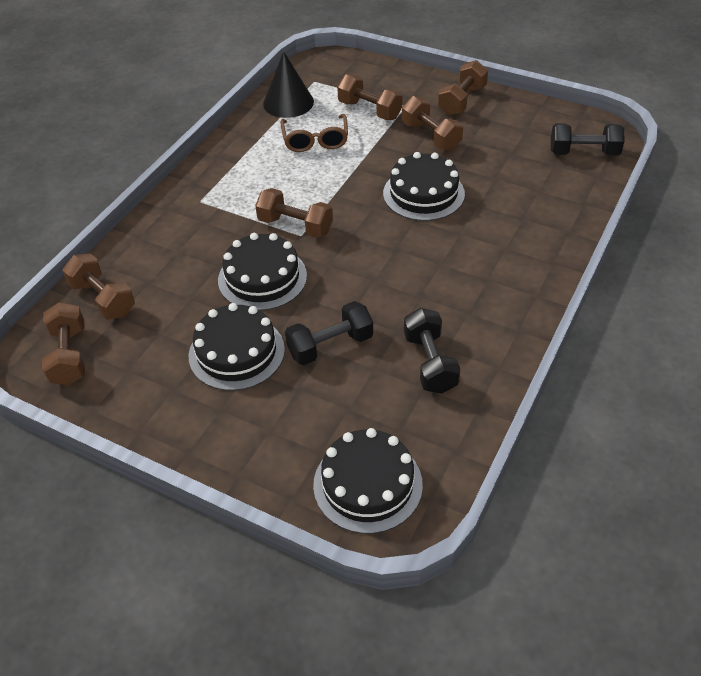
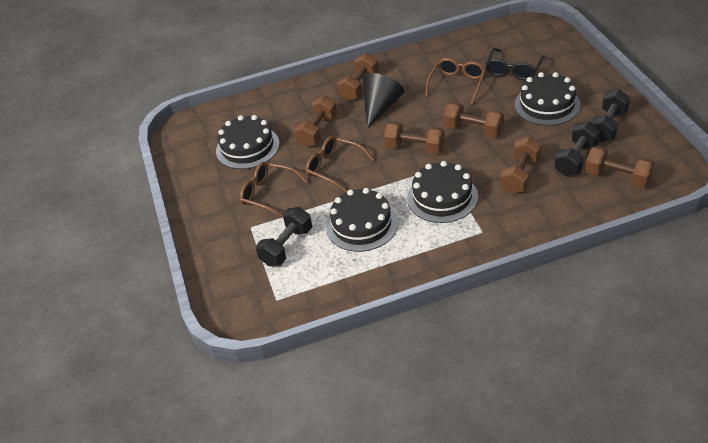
black glasses: 0 -> 1
brown glasses: 1 -> 3

